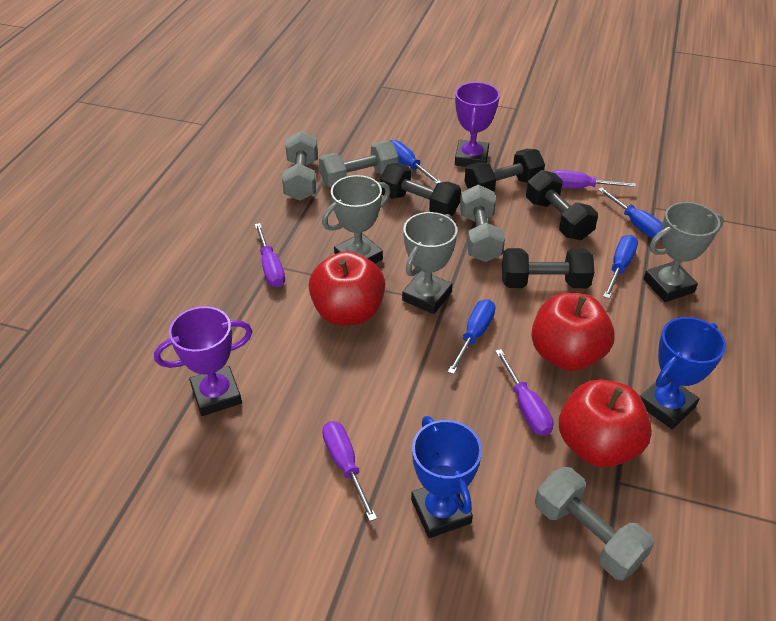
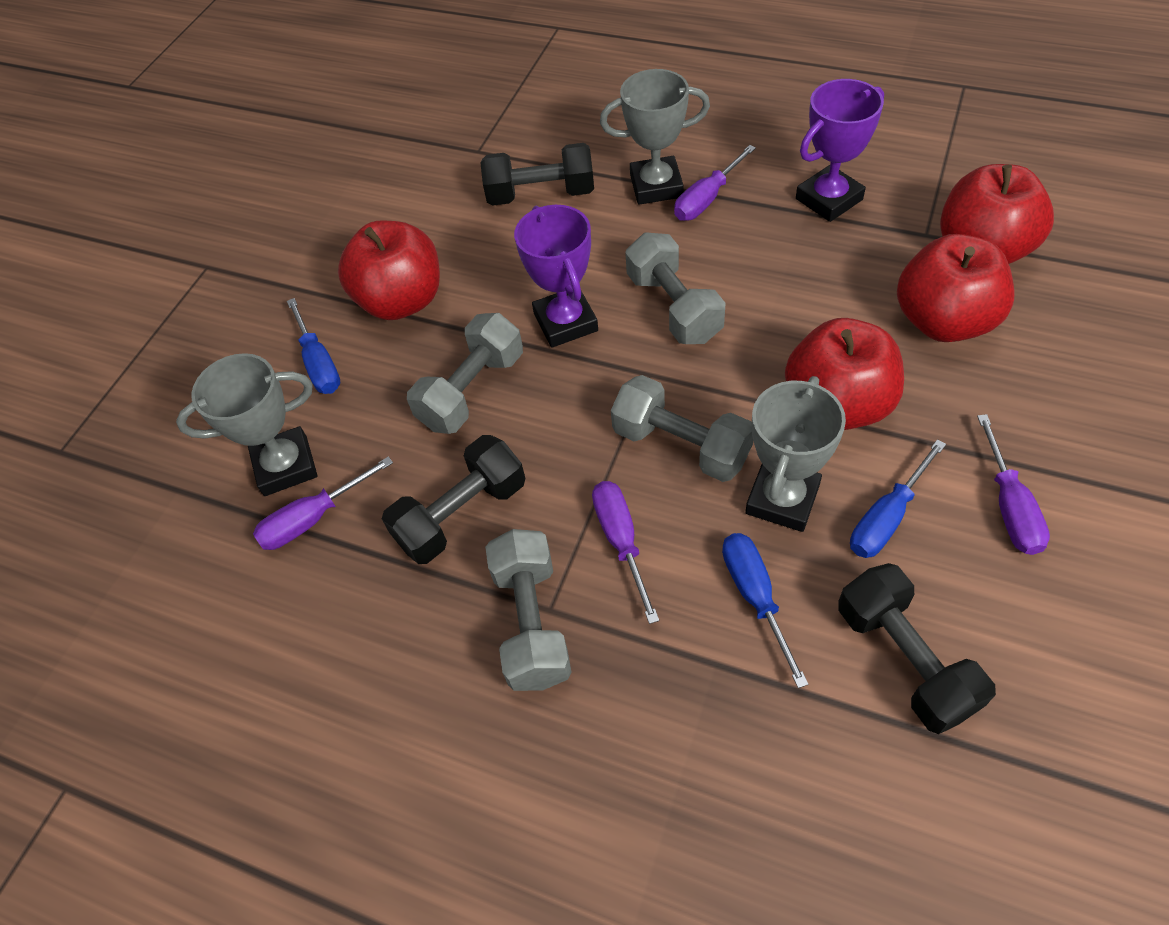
black dumbbell: 4 -> 3
blue screwdriver: 4 -> 3
blue trophy: 2 -> 0
red apple: 3 -> 4

